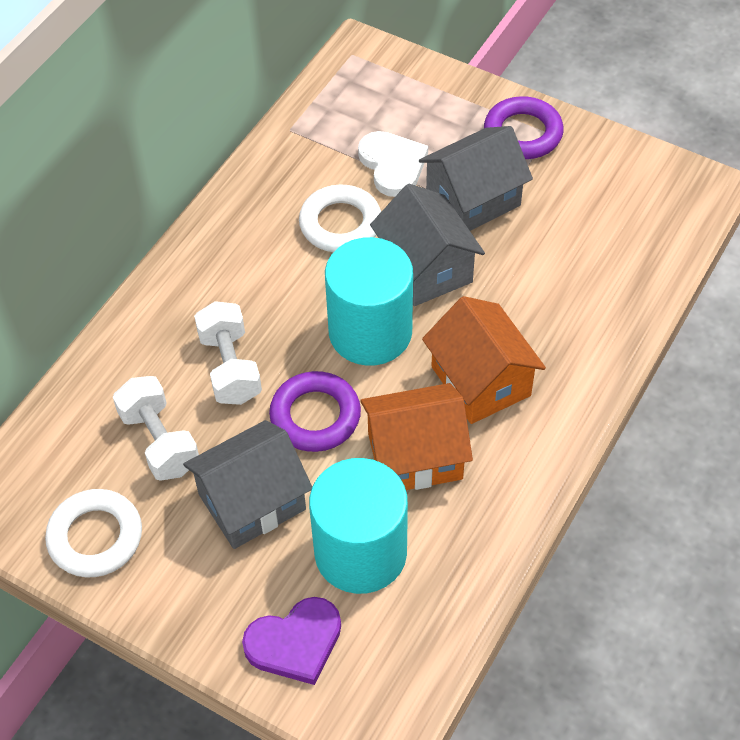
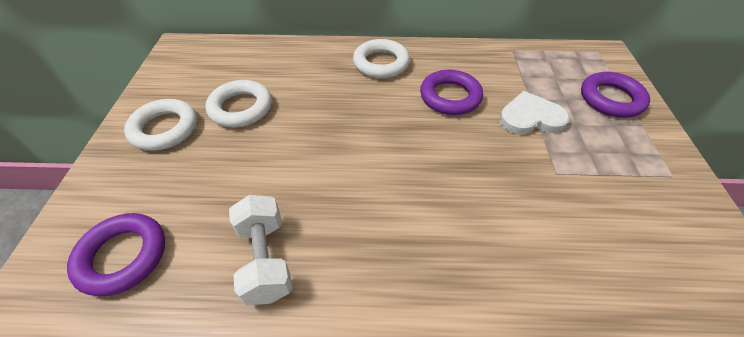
grey house: 3 -> 0
orange house: 2 -> 0
purple heart: 1 -> 0
purple ring: 2 -> 3
turquoise cylinder: 2 -> 0
white dumbbell: 2 -> 1
white ring: 2 -> 3

